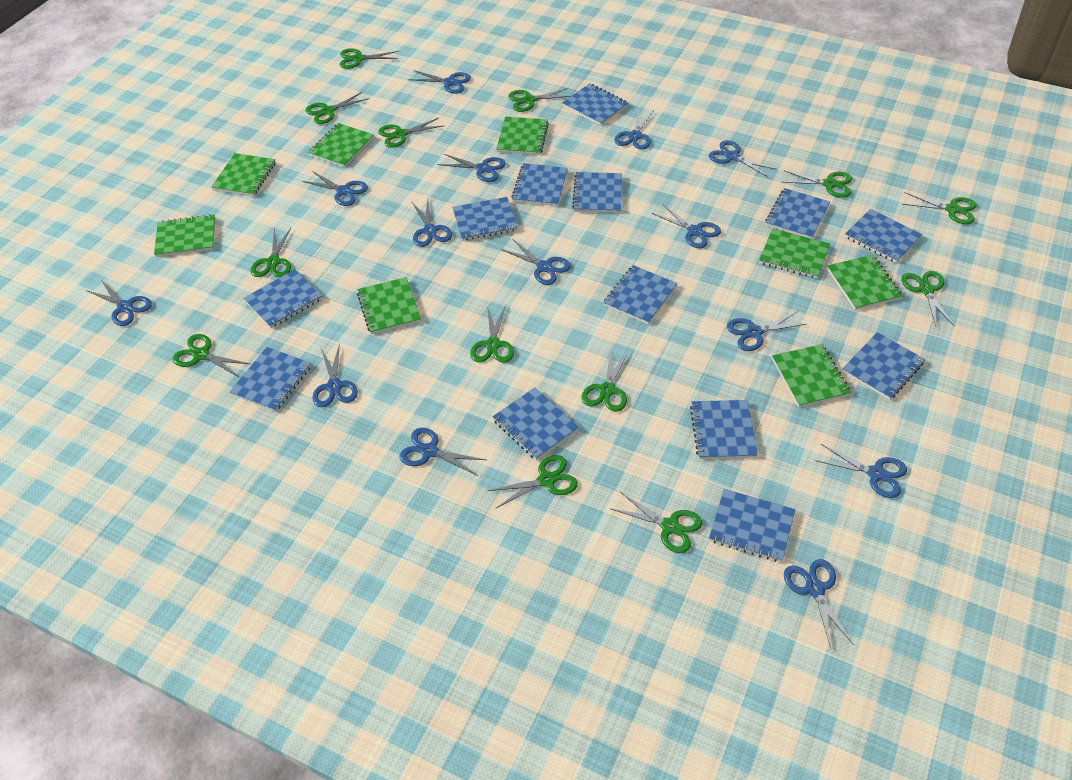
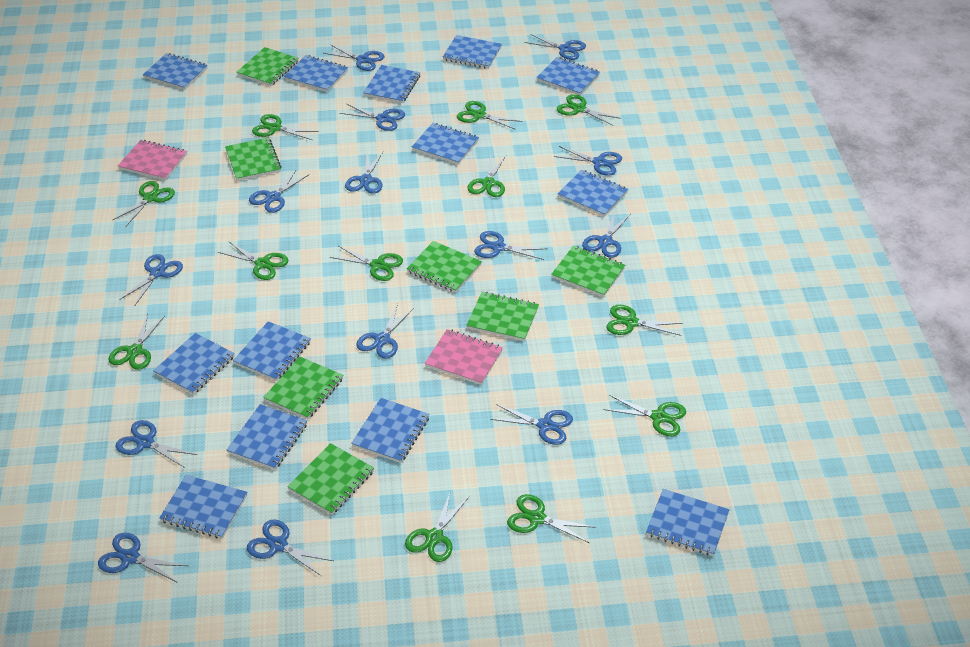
green notebook: 8 -> 7
green scissors: 13 -> 12
pink notebook: 0 -> 2

